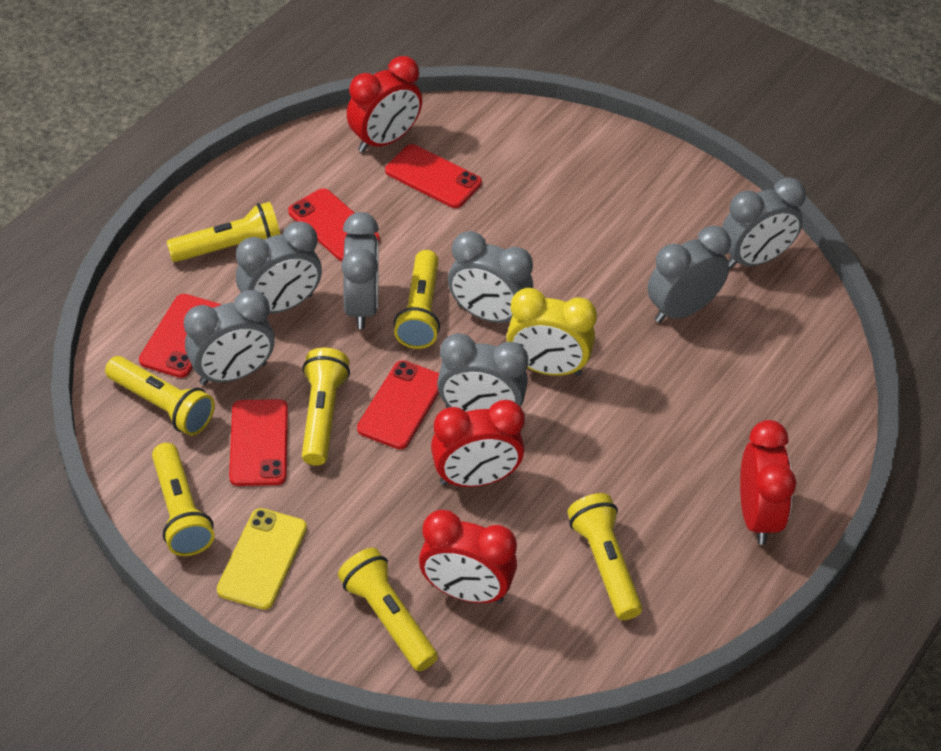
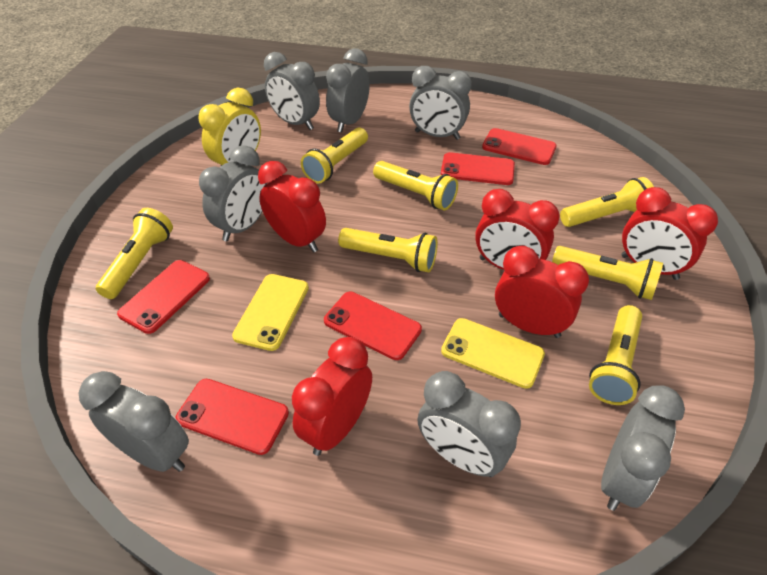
red clock: 4 -> 5
yellow phone: 1 -> 2

